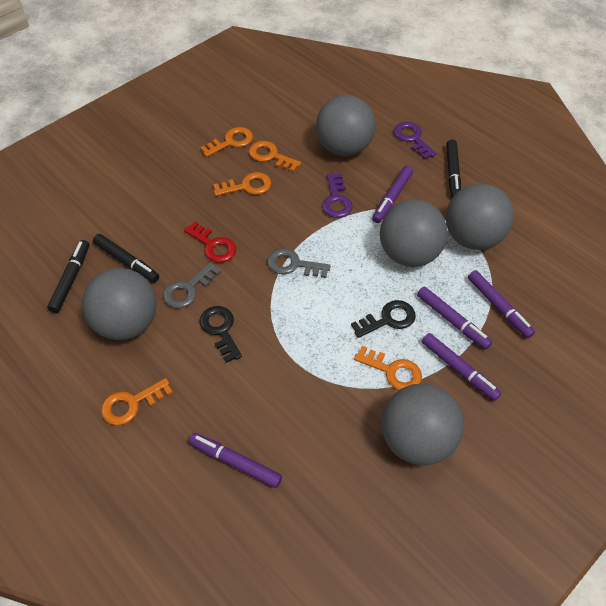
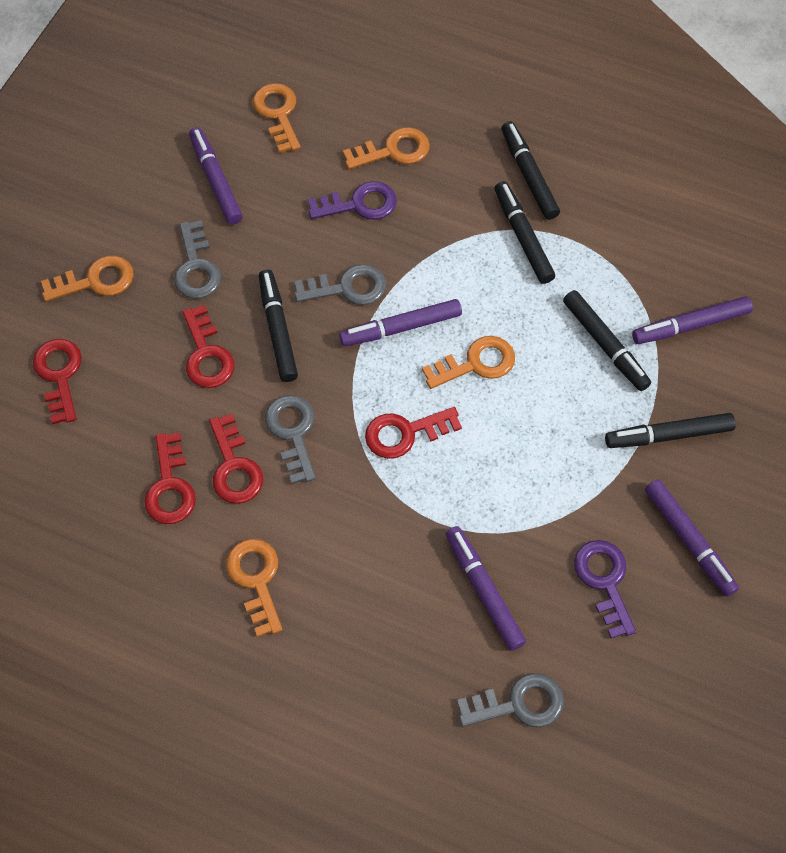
black key: 2 -> 0
black marker: 3 -> 5
grey ball: 5 -> 0
grey key: 2 -> 4
red key: 1 -> 5

